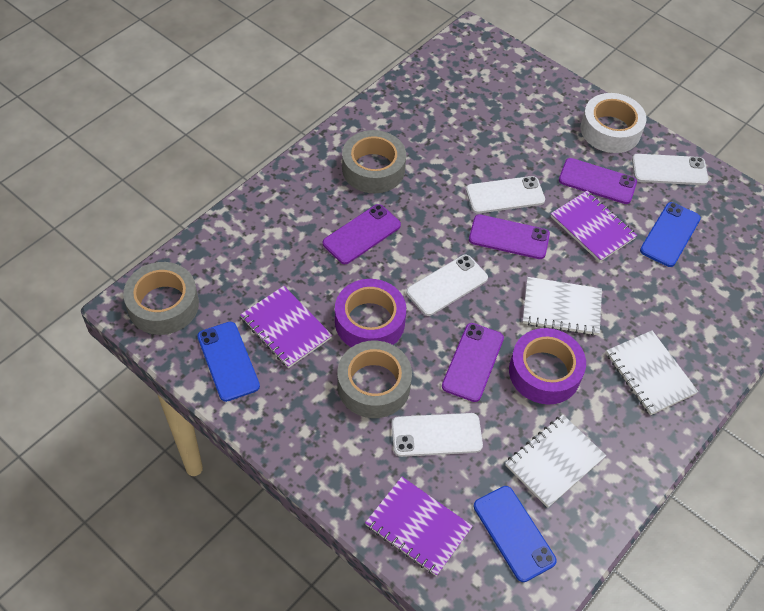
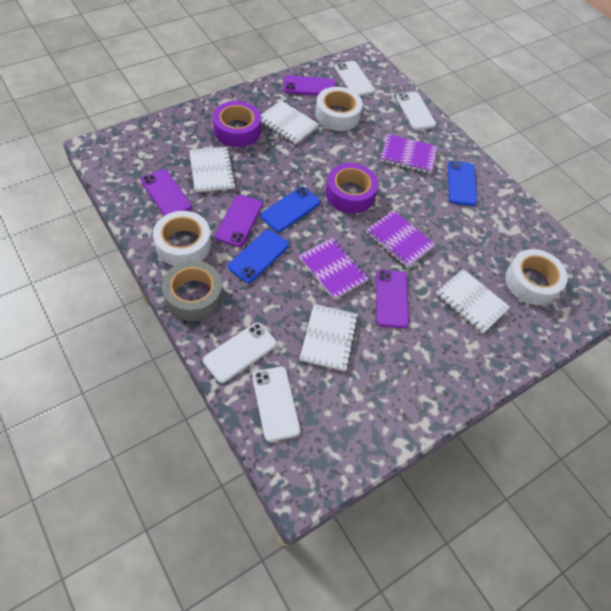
grey tape: 3 -> 1
white notebook: 3 -> 4
white tape: 1 -> 3

